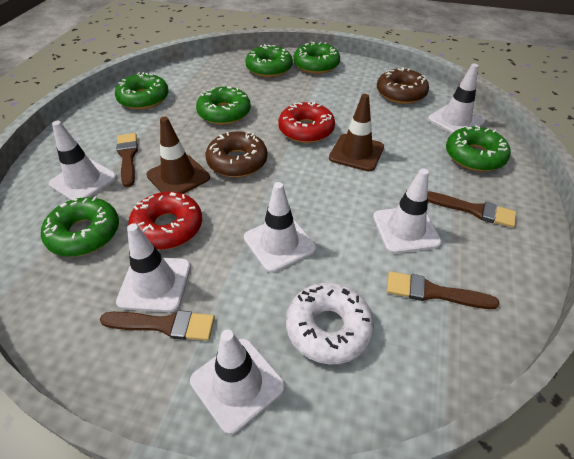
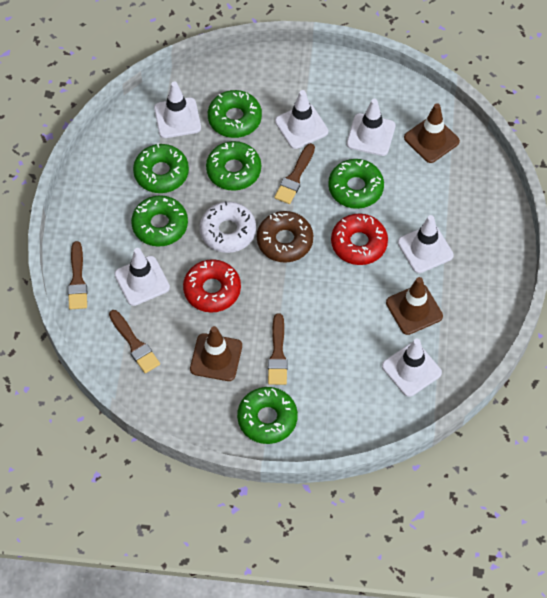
brown donut: 2 -> 1
brown traffic cone: 2 -> 3

